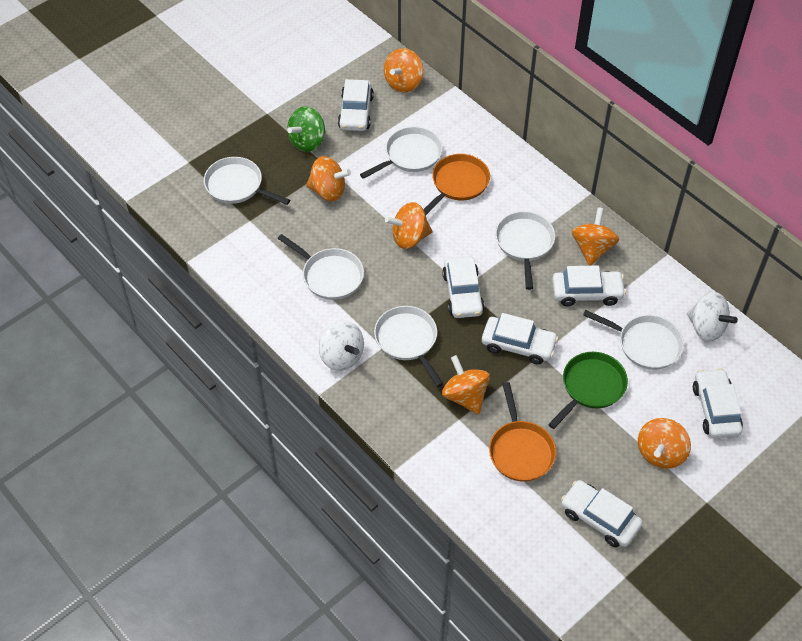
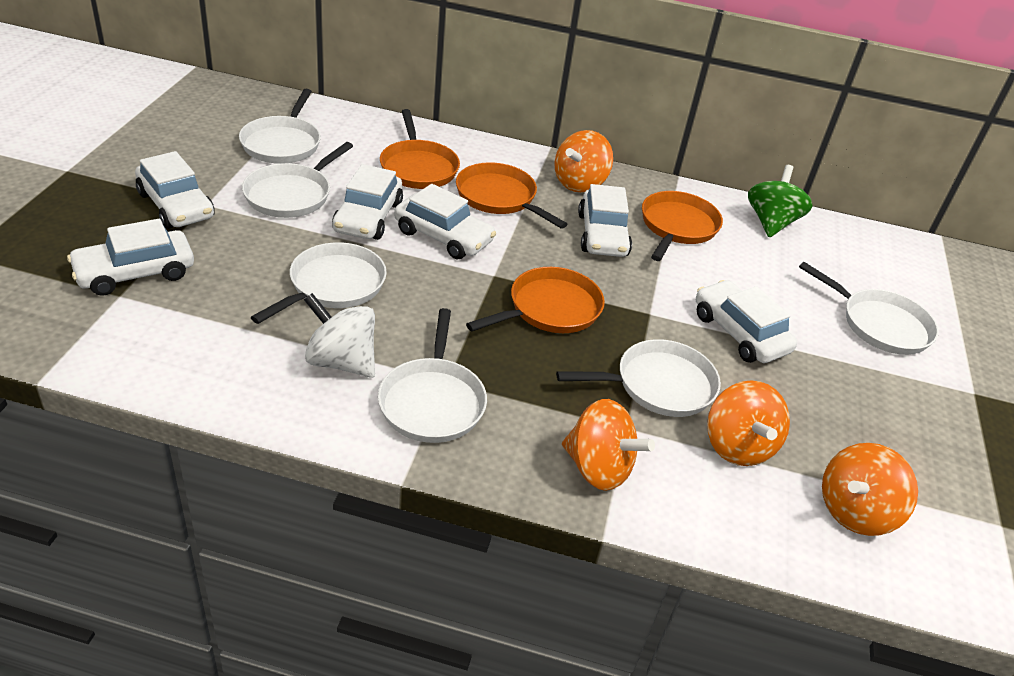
green pan: 1 -> 0
orange pan: 2 -> 4
orange spinning top: 6 -> 4
white spinning top: 2 -> 1

